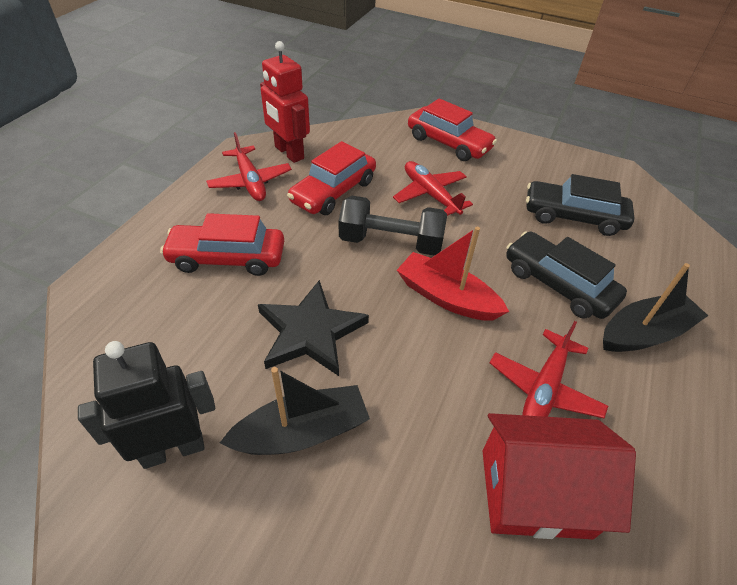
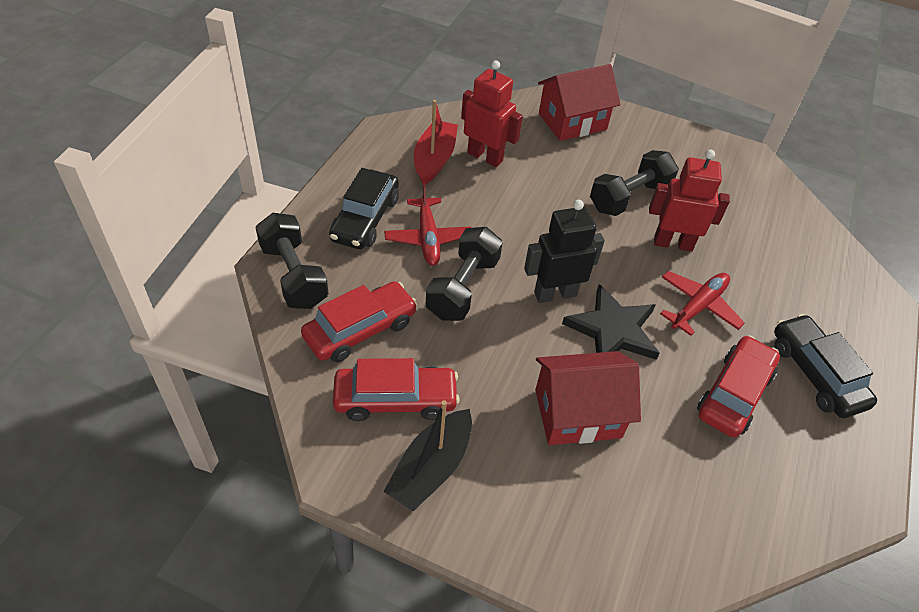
black boat: 2 -> 1
black dumbbell: 1 -> 3
red house: 1 -> 2
red plane: 3 -> 2
red robot: 1 -> 2

